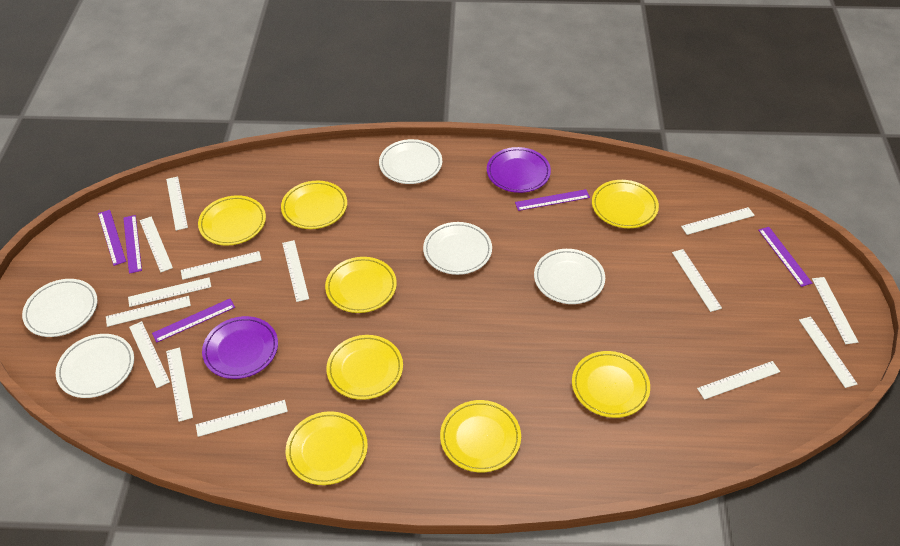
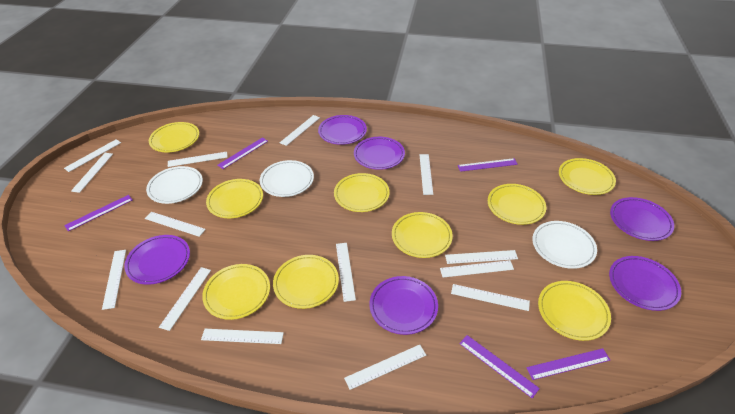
purple plate: 2 -> 6
white plate: 5 -> 3
yellow plate: 8 -> 9

